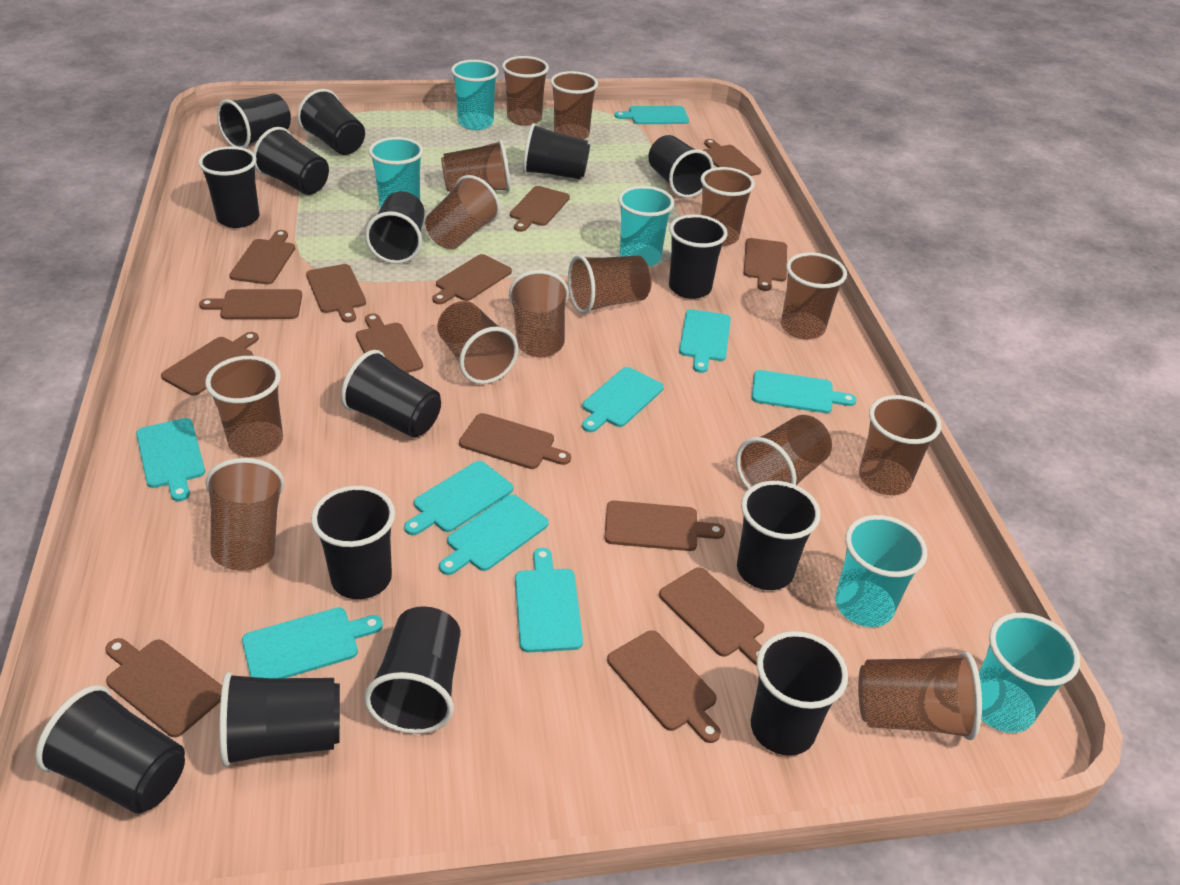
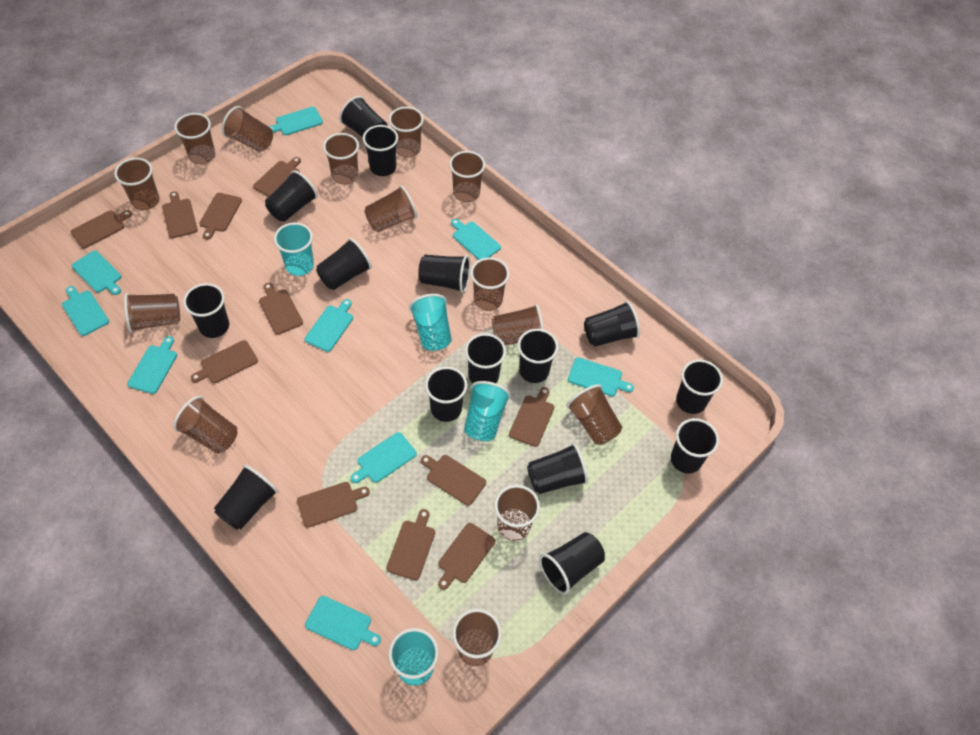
brown cutting board: 14 -> 11
turquoise cup: 5 -> 4

